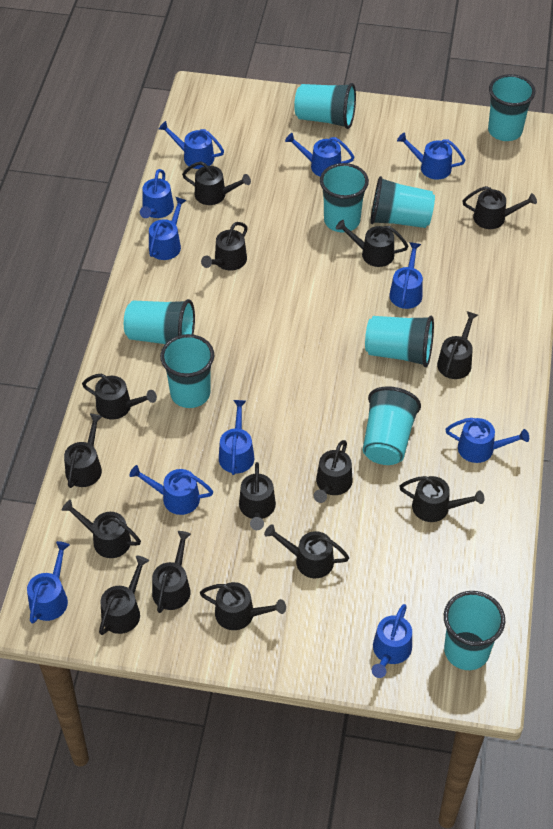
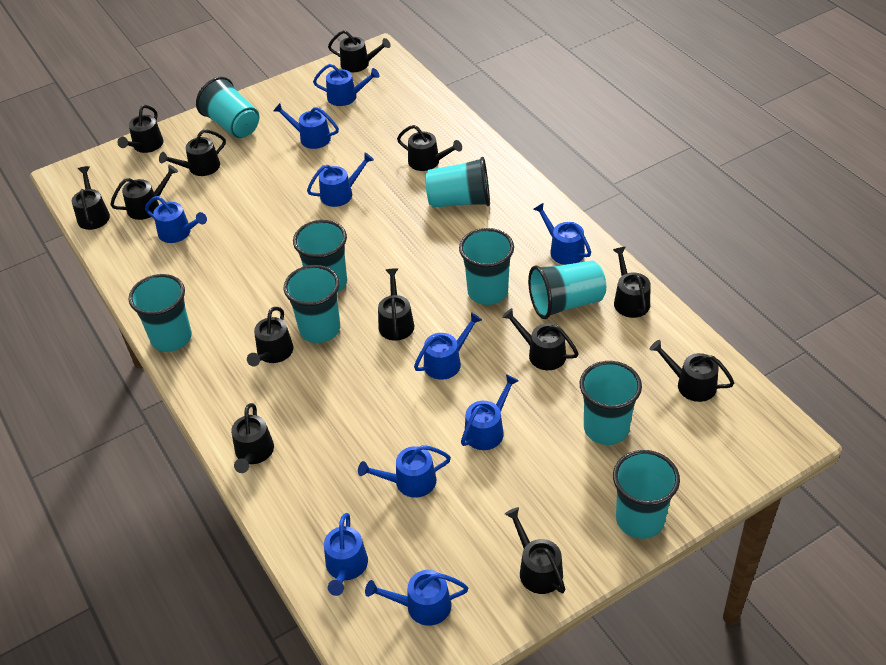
black watering can: 15 -> 13
blue watering can: 11 -> 10

